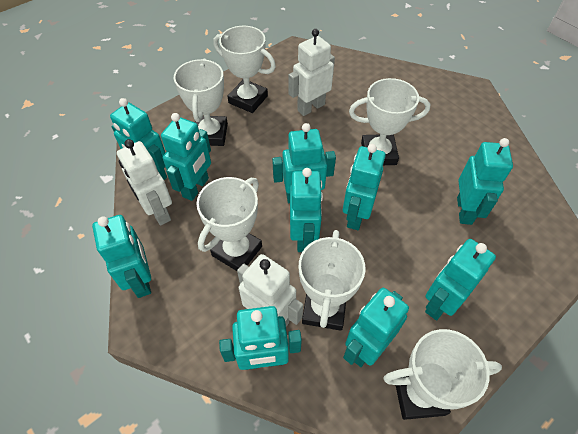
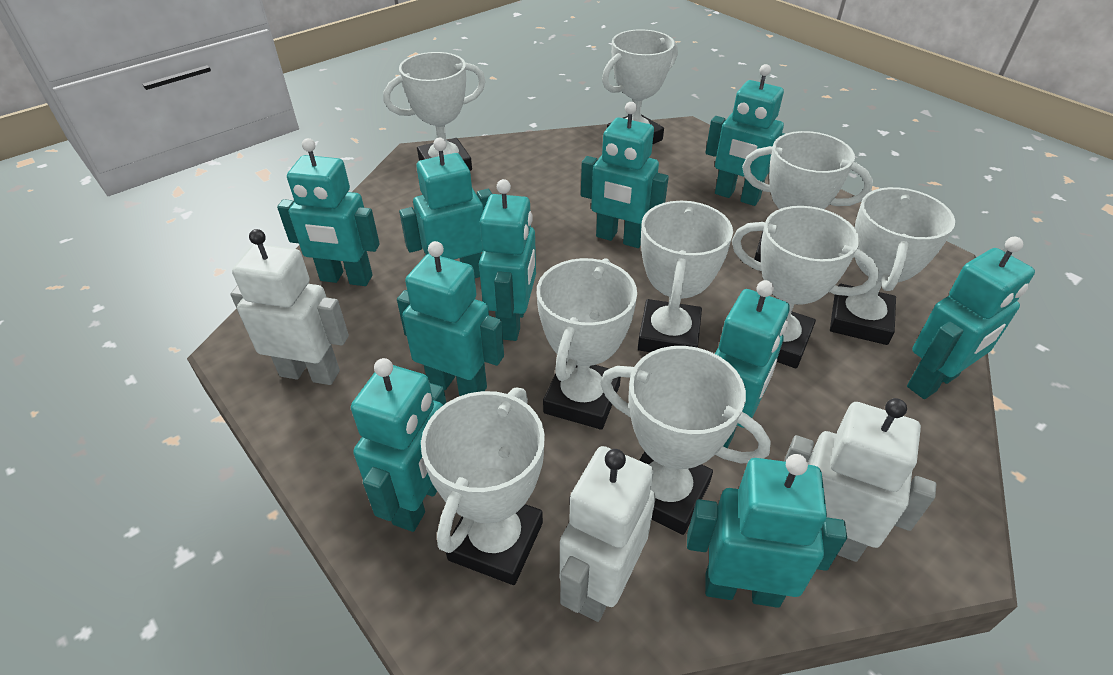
white trophy: 6 -> 9

